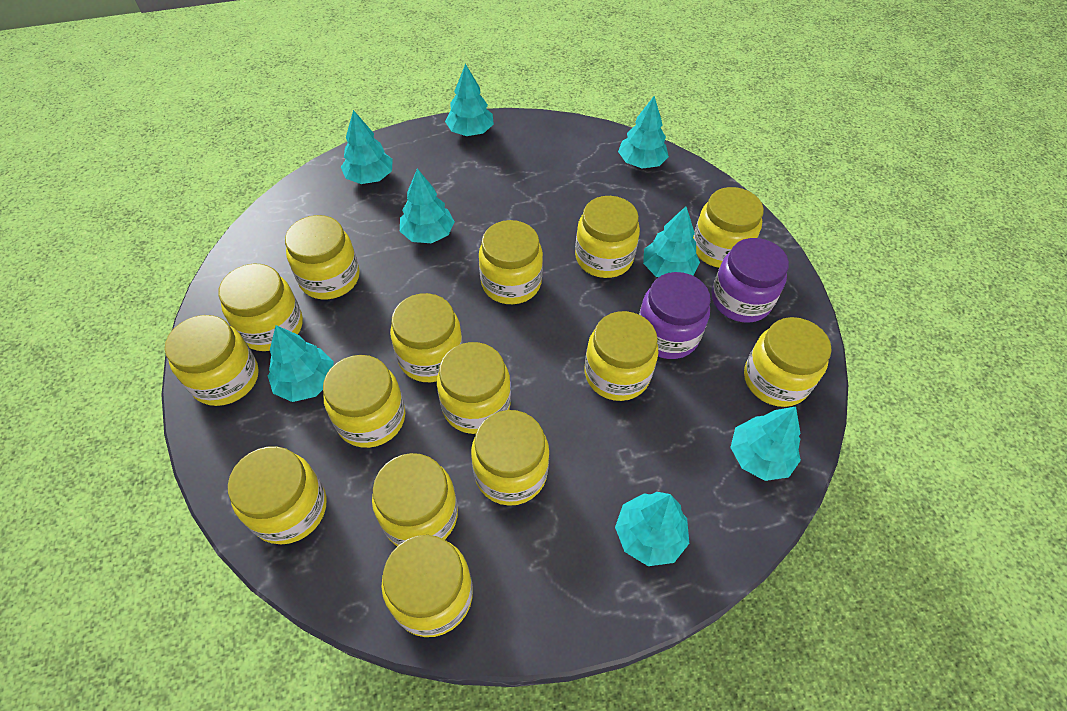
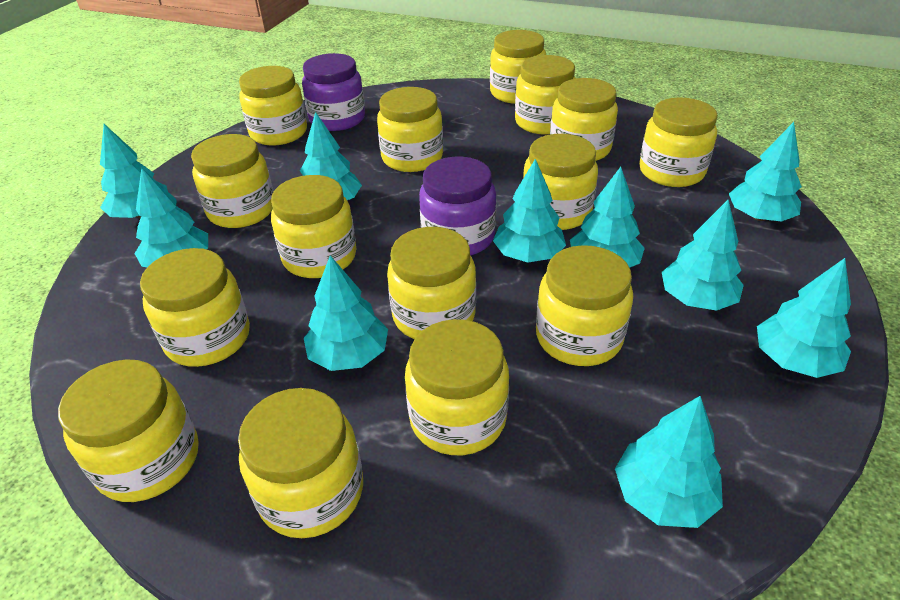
turquoise tree: 8 -> 10

